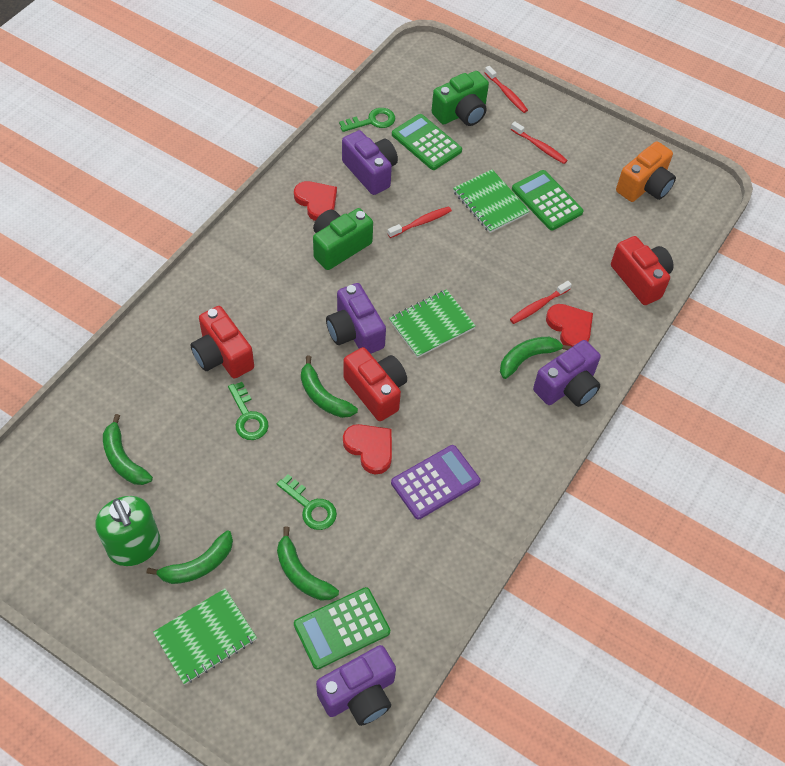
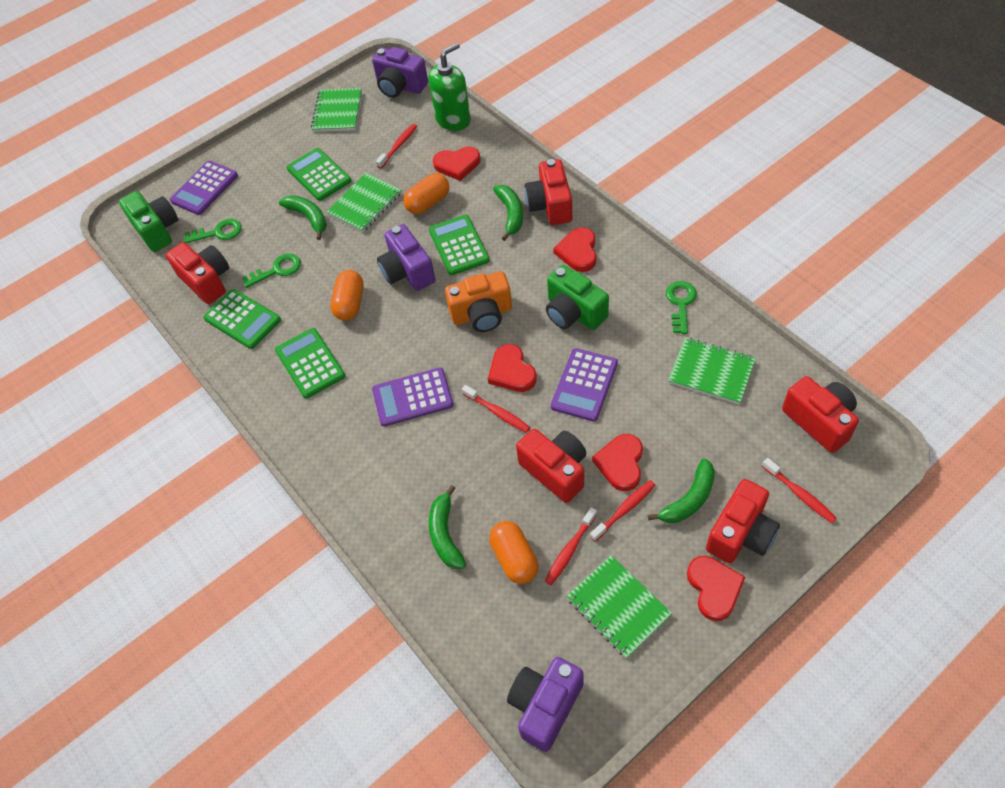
green banana: 5 -> 4
green calculator: 3 -> 4
green notebook: 3 -> 4
orange capsule: 0 -> 3
purple calculator: 1 -> 3
purple camera: 4 -> 3
red camera: 3 -> 5
red heart: 3 -> 5
red toothbrush: 4 -> 5

